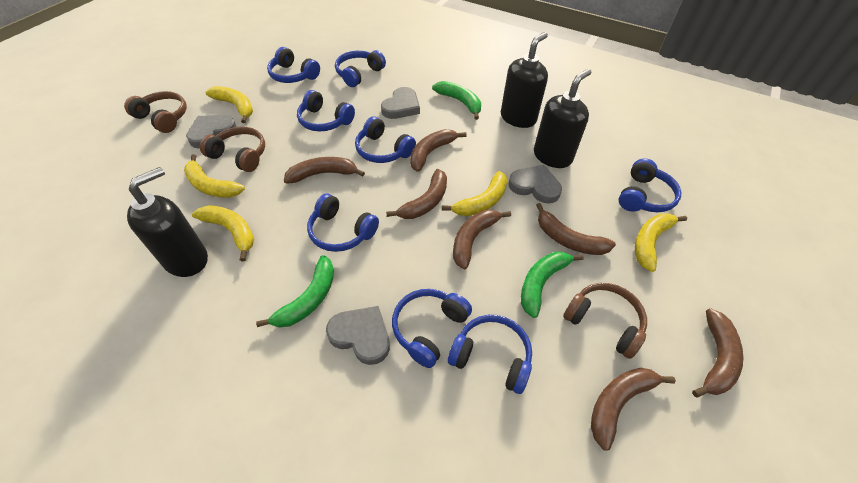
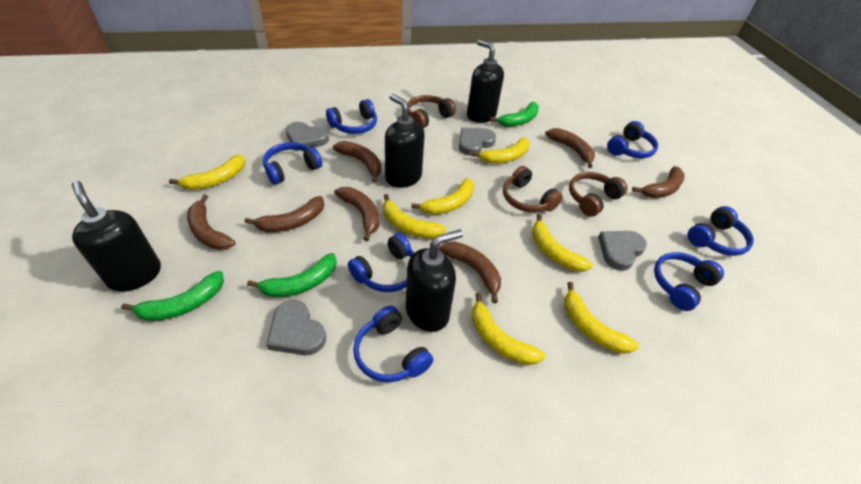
black soap dispenser: 3 -> 4
blue headphones: 8 -> 7
yellow banana: 5 -> 7

